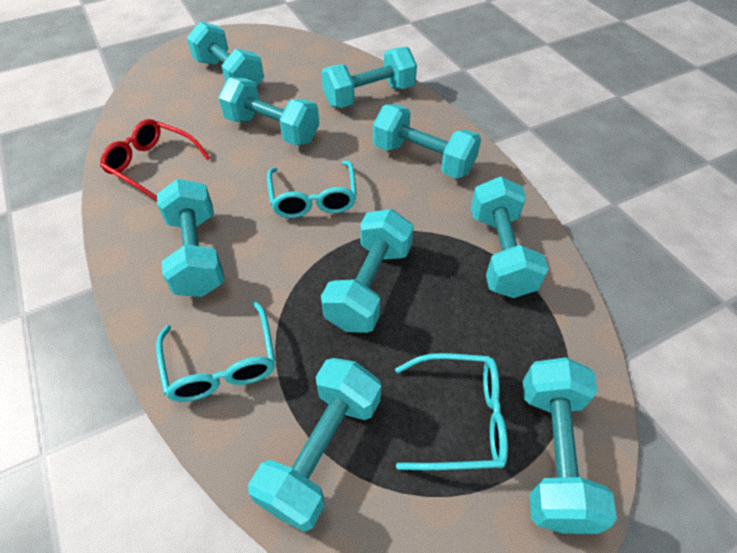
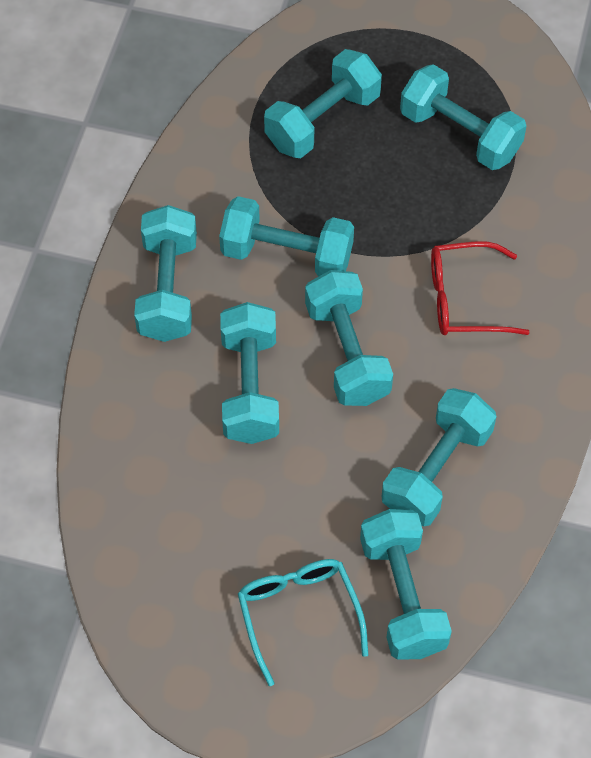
turquoise dumbbell: 9 -> 8
turquoise glasses: 3 -> 1

